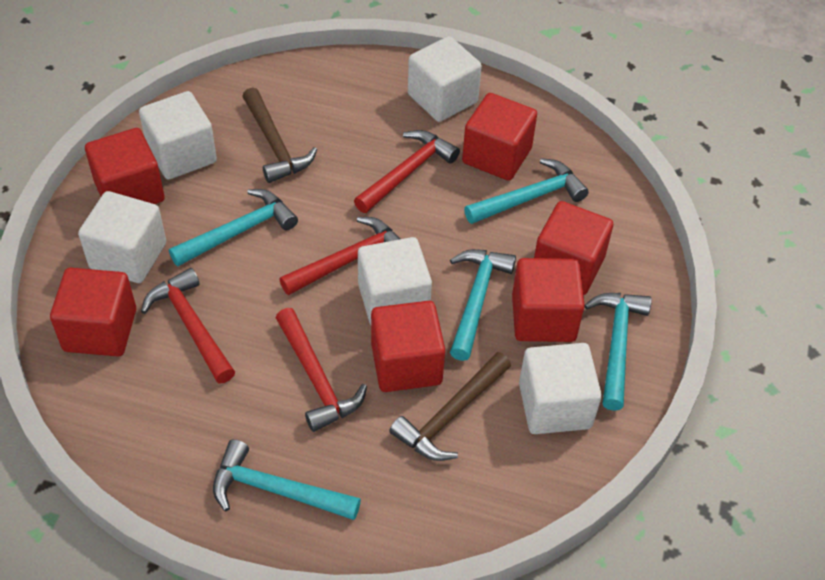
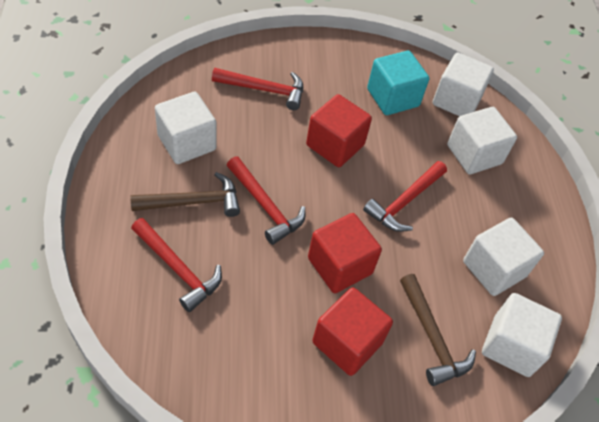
red cube: 6 -> 3
turquoise cube: 0 -> 1
turquoise hammer: 5 -> 0

